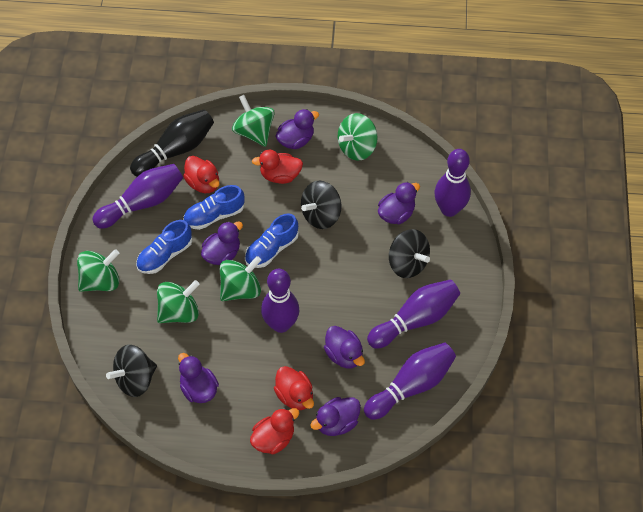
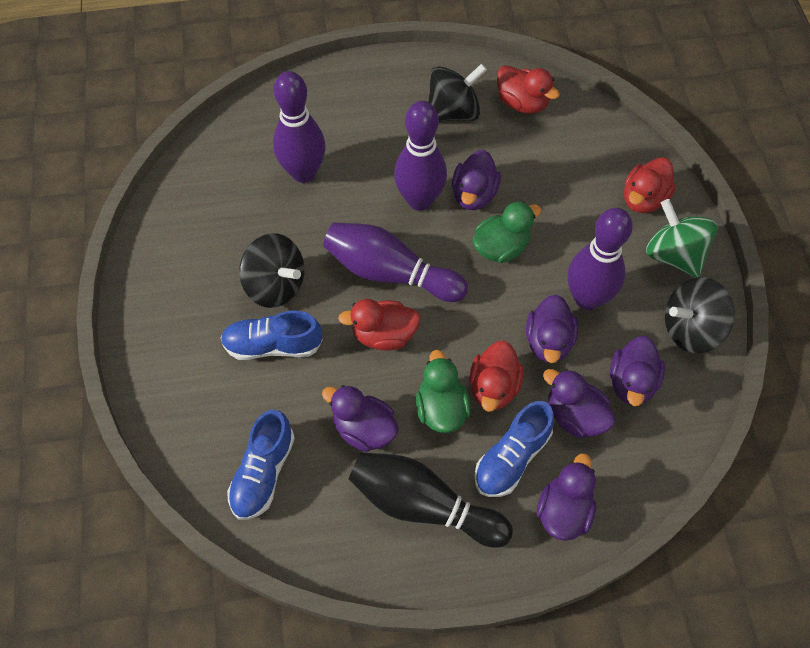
green duck: 0 -> 2
green spinning top: 5 -> 1
purple bowling pin: 5 -> 4

